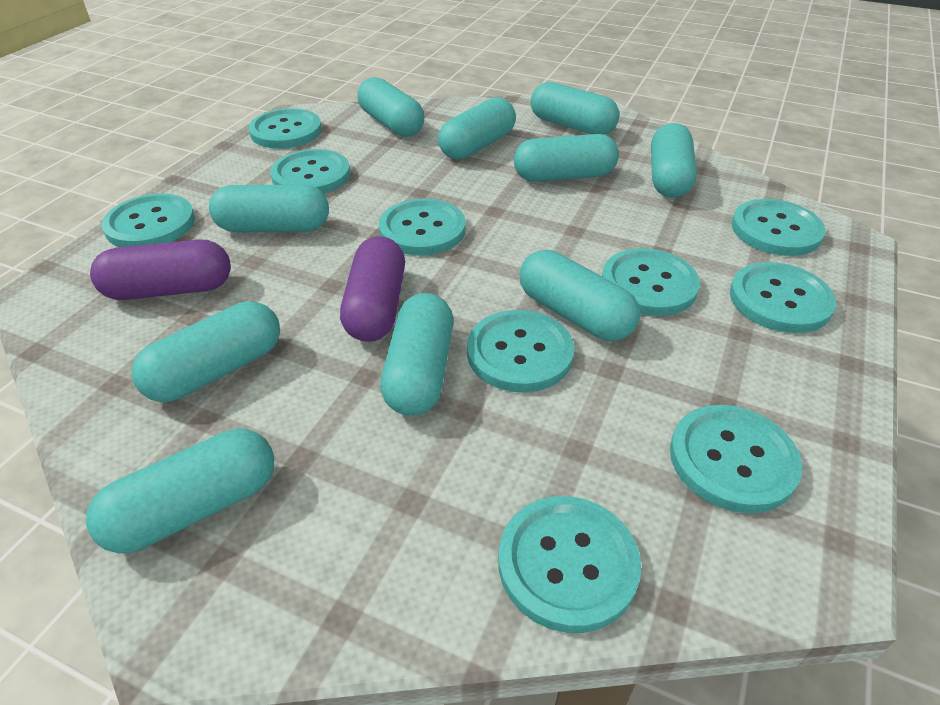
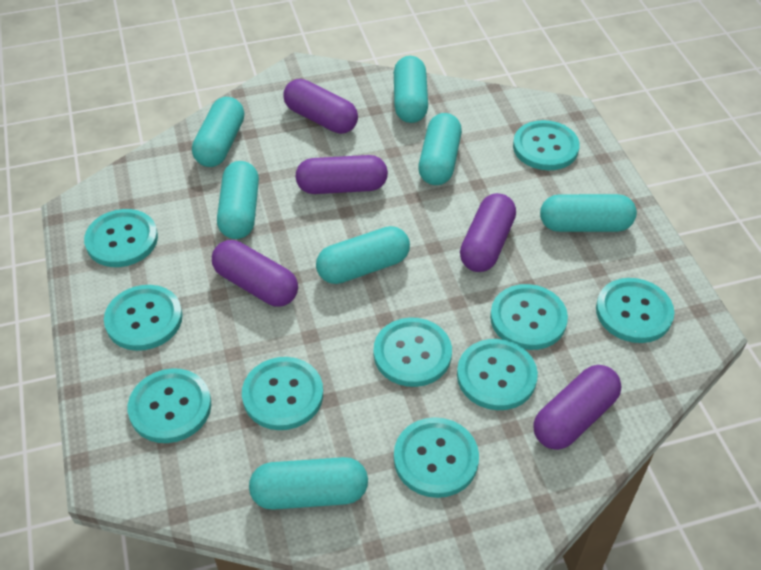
purple capsule: 2 -> 5
turquoise capsule: 10 -> 7

